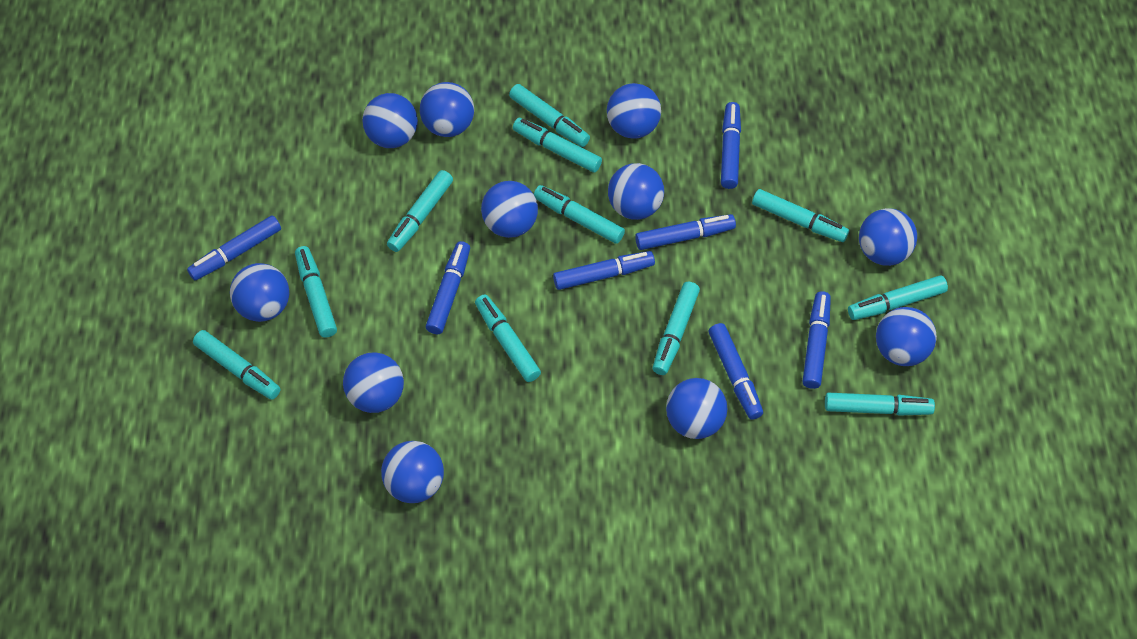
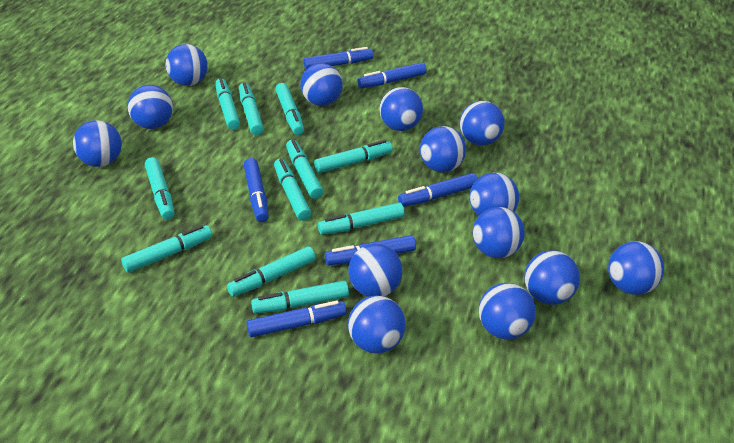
blue ball: 11 -> 14
blue marker: 7 -> 6

